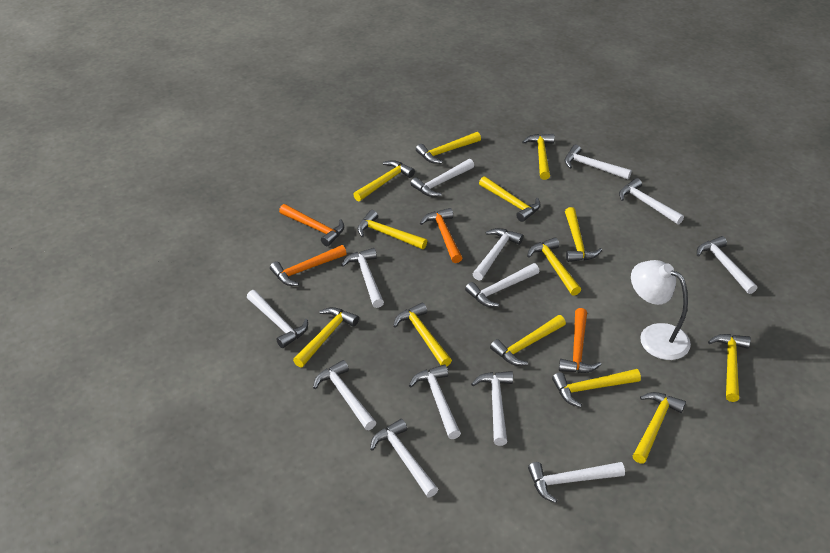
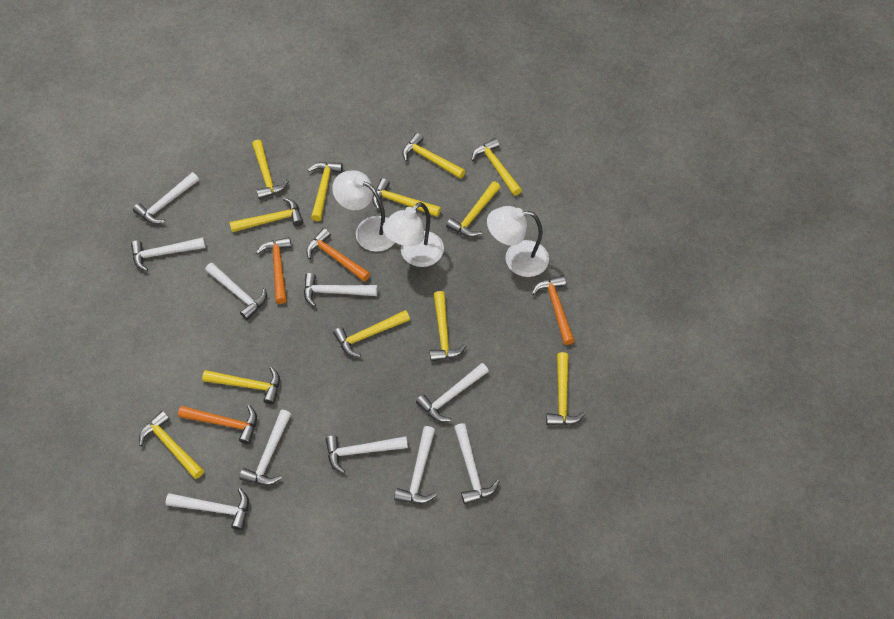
white hammer: 13 -> 10
white lamp: 1 -> 3
yellow hammer: 13 -> 12

